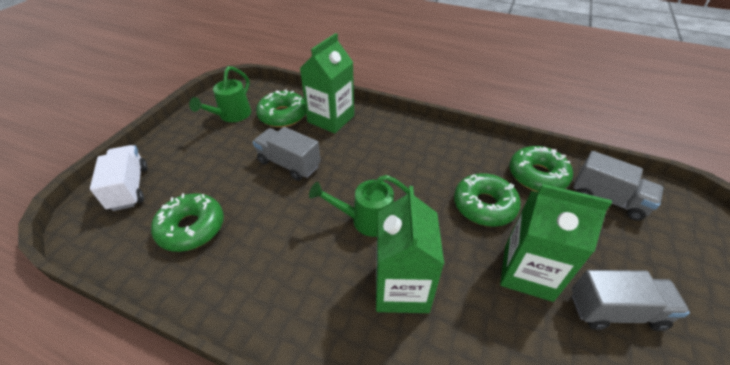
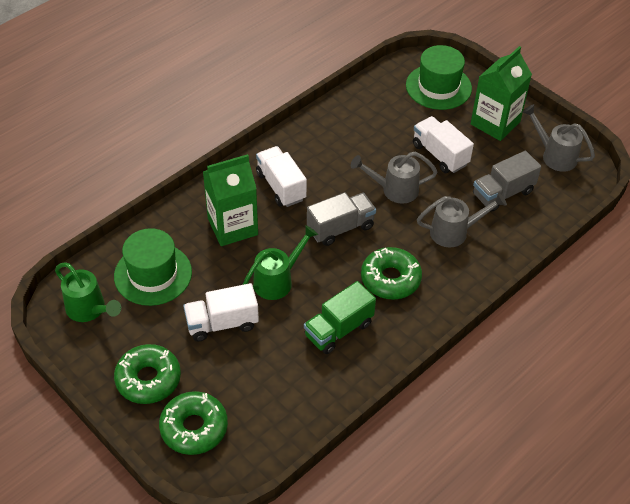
green carton: 3 -> 2
green donut: 4 -> 3
green hat: 0 -> 2
green truck: 0 -> 1
grey truck: 3 -> 2
grey watering can: 0 -> 3
white truck: 1 -> 3

